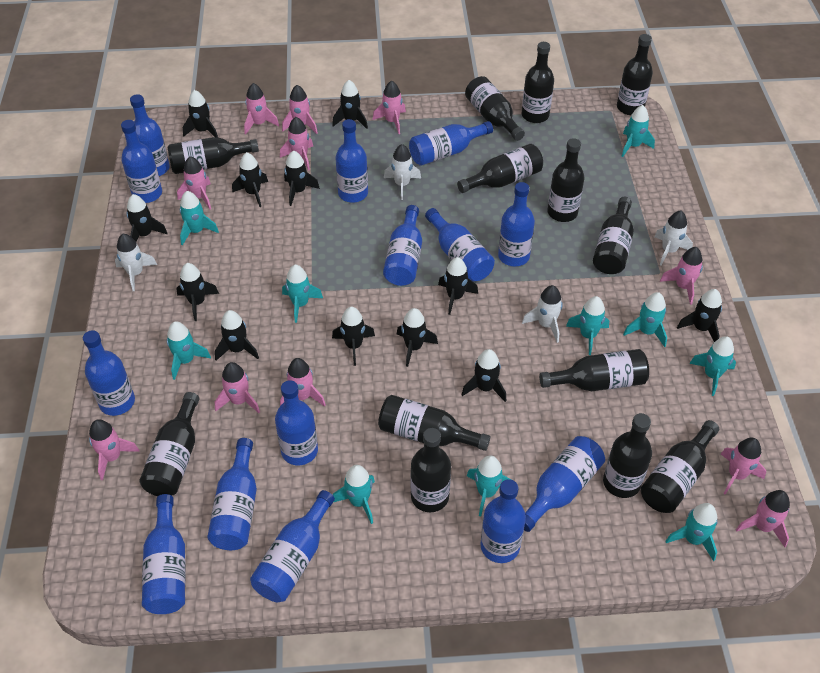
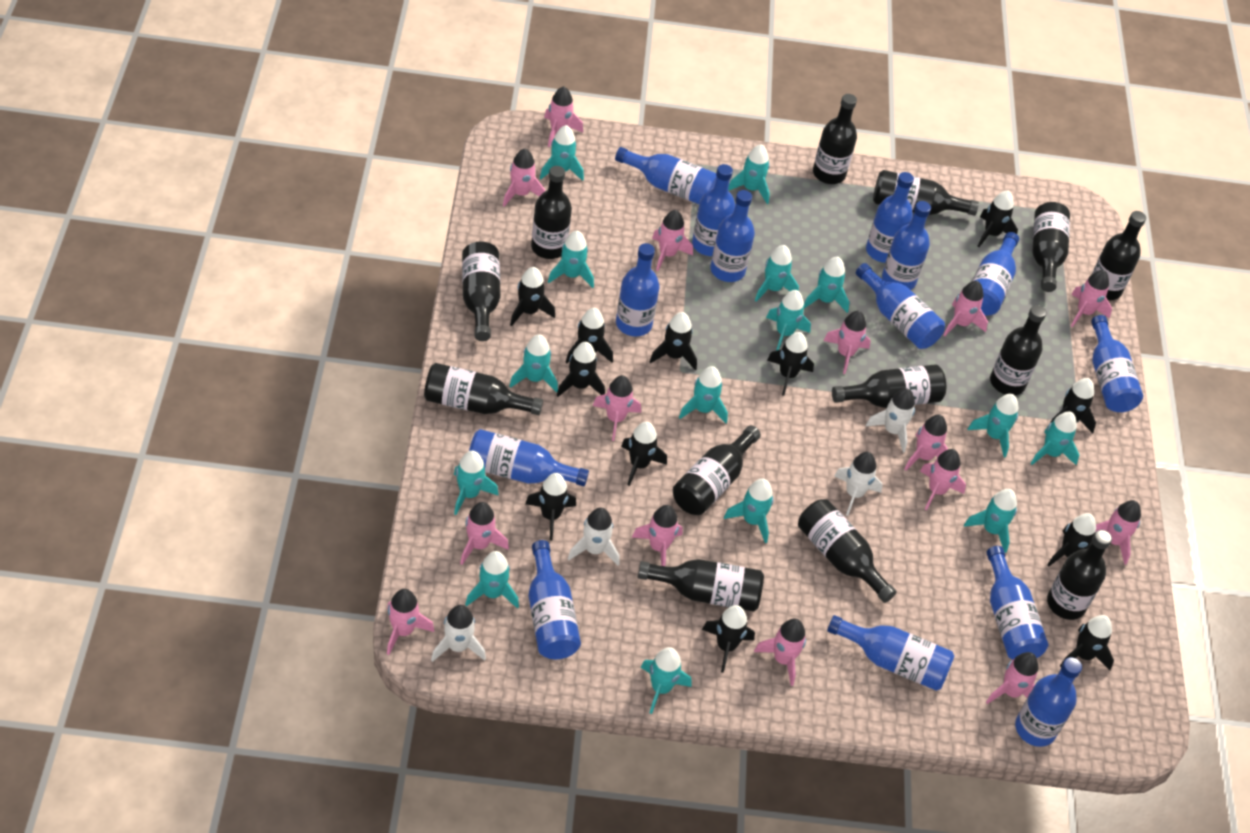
pink rocket: 11 -> 15
turquoise rocket: 10 -> 15

